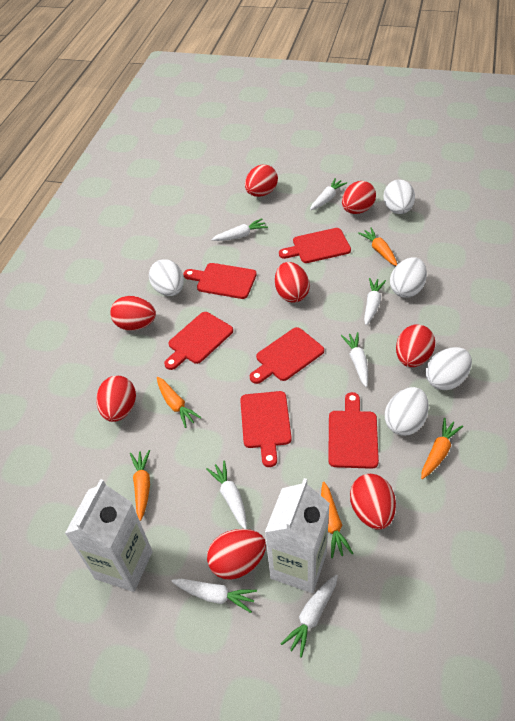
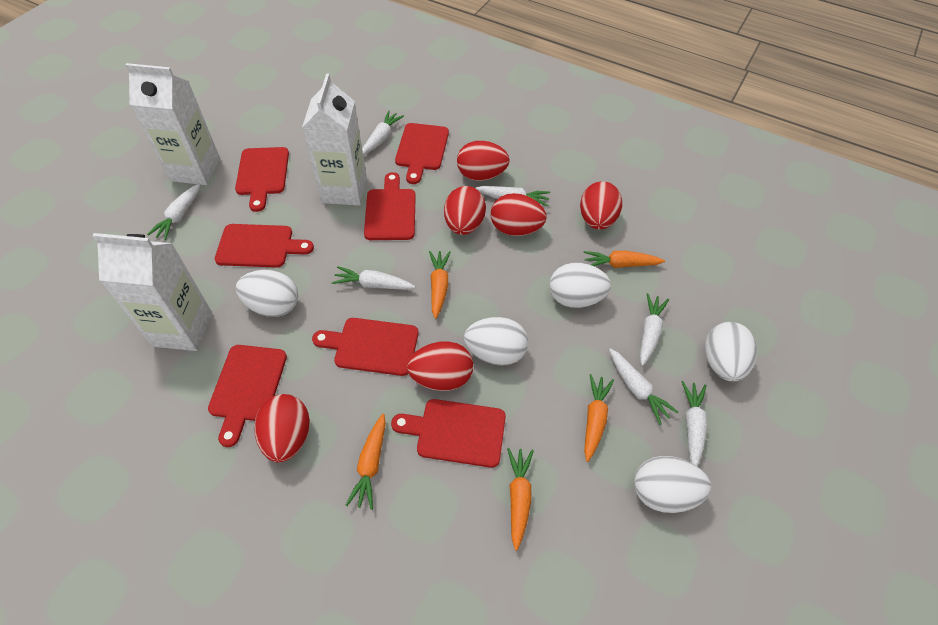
red cutting board: 6 -> 7
red egg: 8 -> 6
white carton: 2 -> 3

